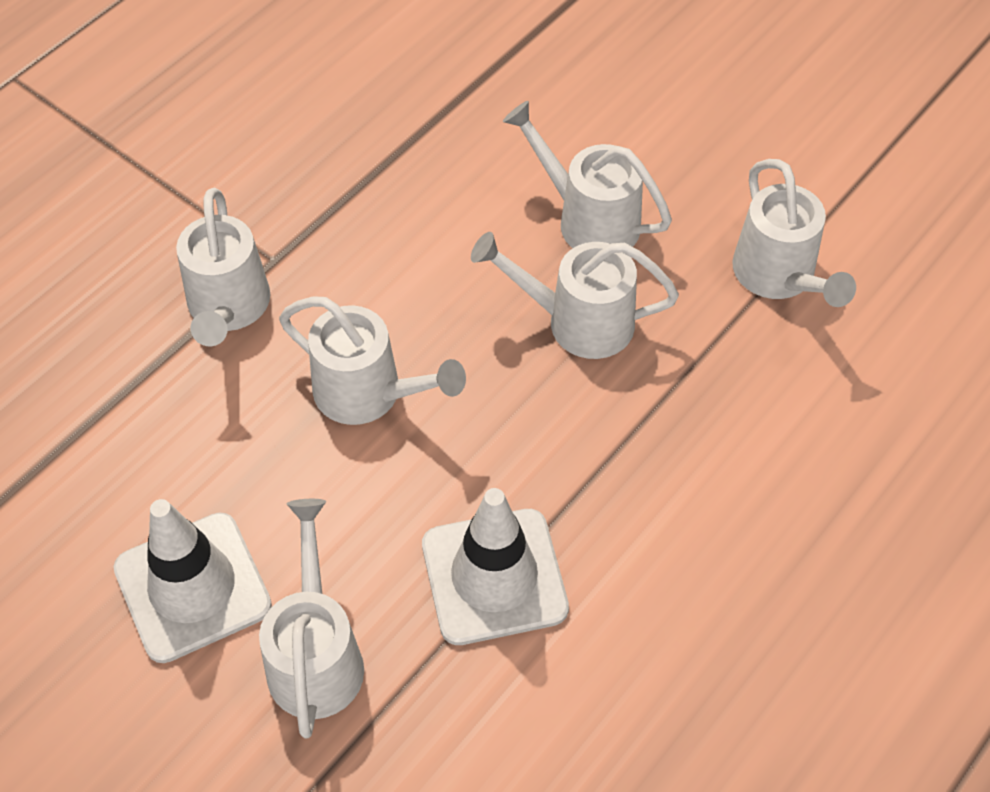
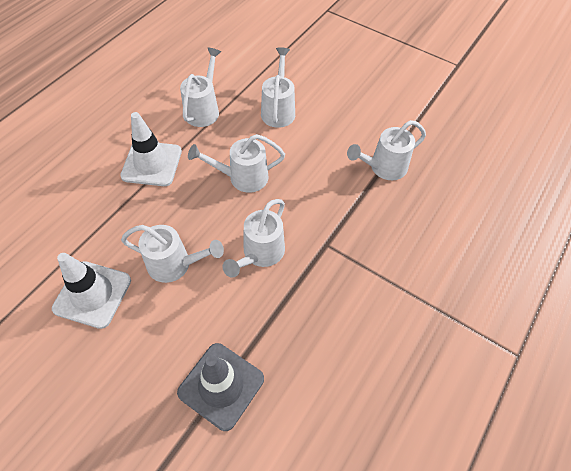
grey traffic cone: 0 -> 1

